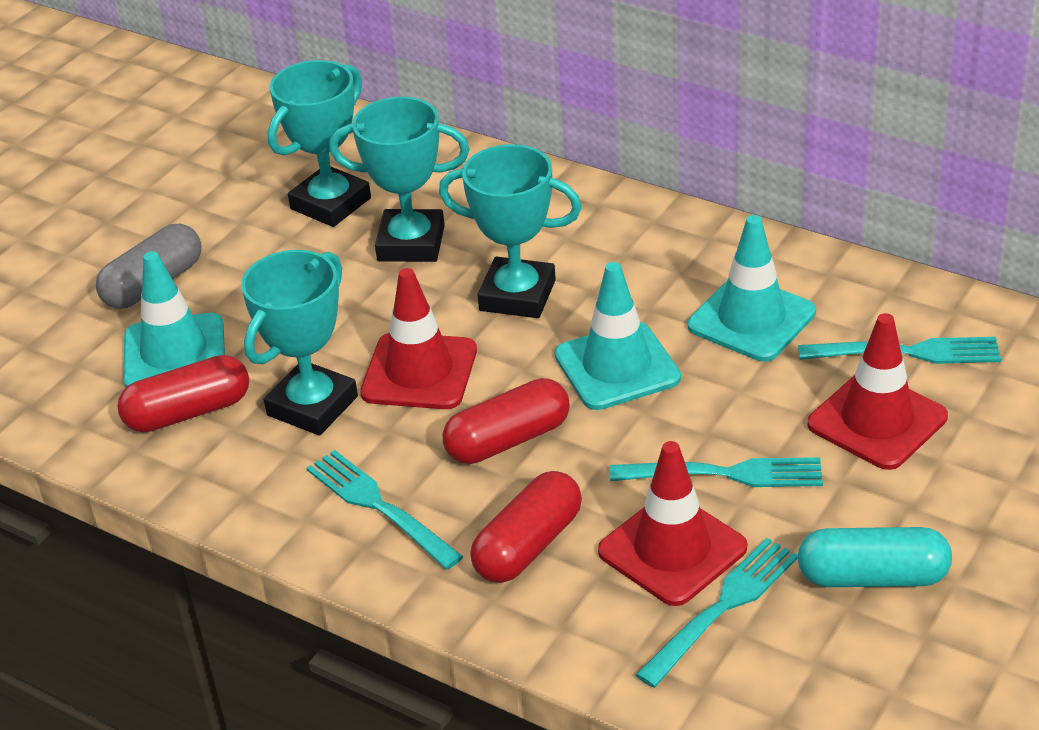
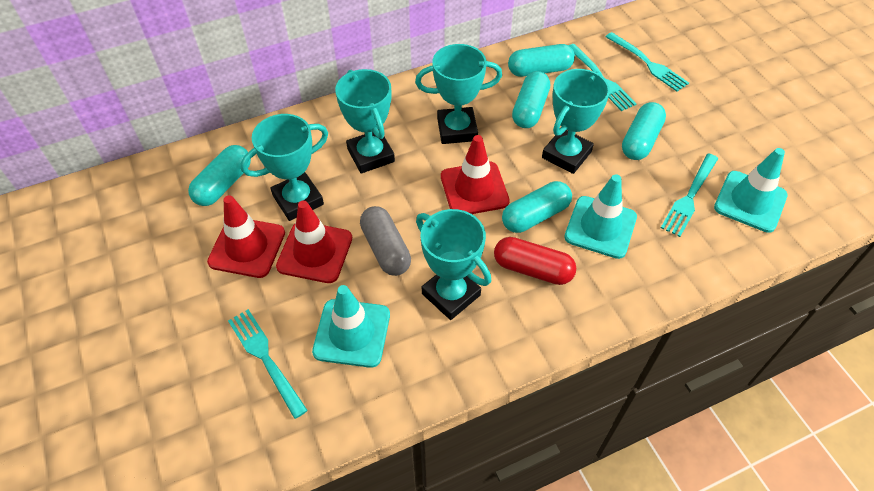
red capsule: 3 -> 1
turquoise capsule: 1 -> 5
turquoise trophy: 4 -> 5

